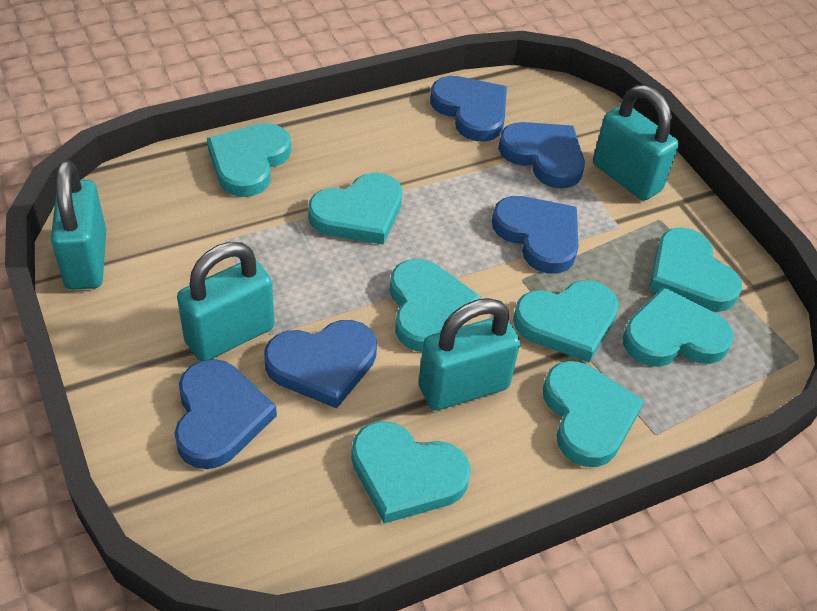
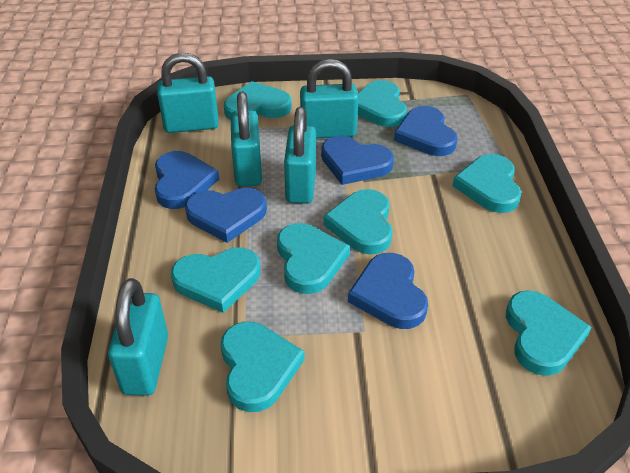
turquoise padlock: 4 -> 5

